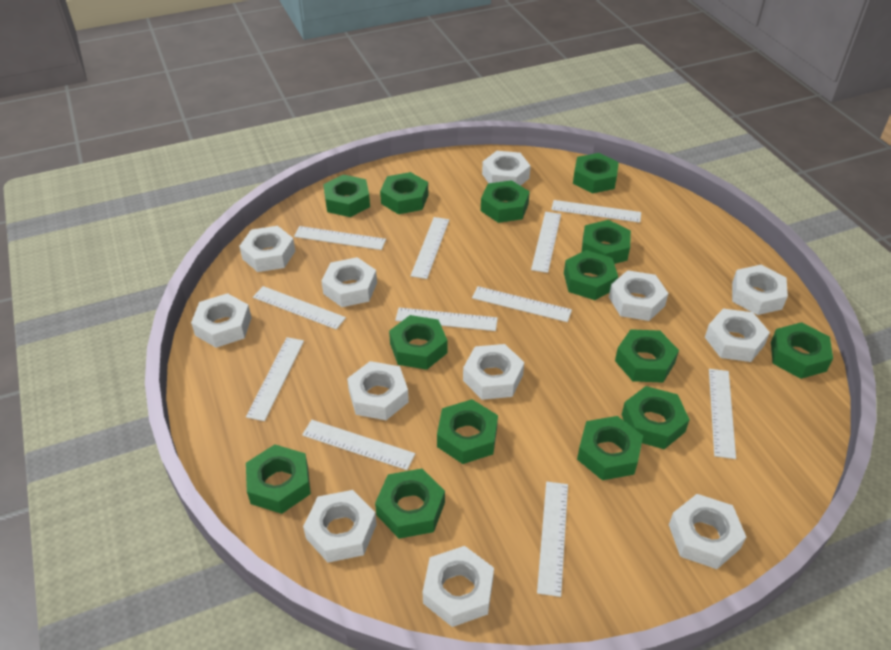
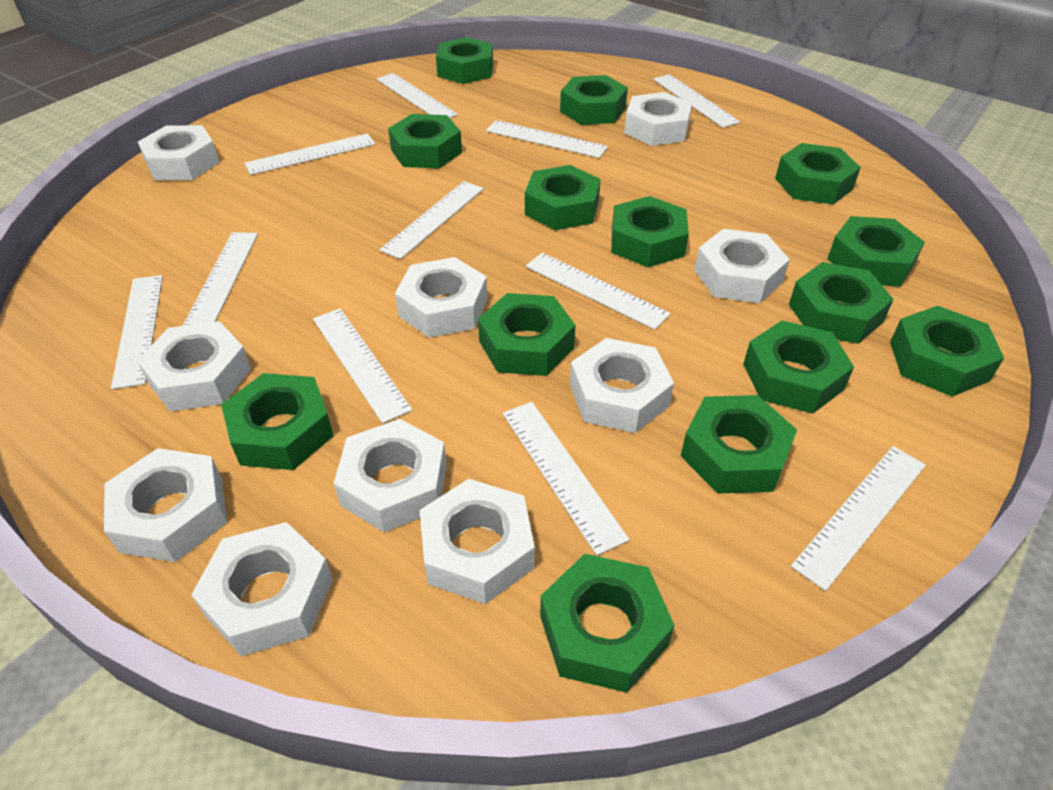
white nut: 12 -> 10

